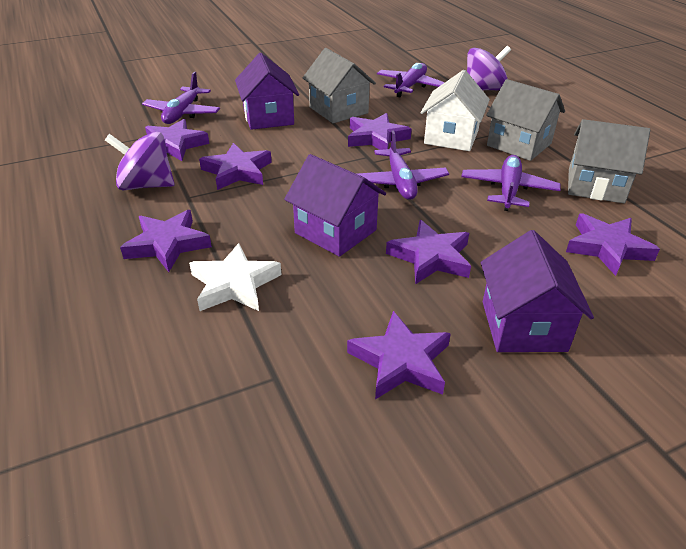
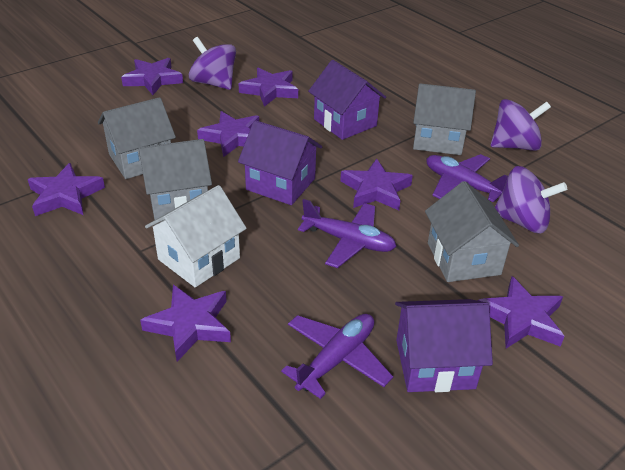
grey house: 3 -> 4
purple plane: 4 -> 3
purple spinning top: 2 -> 3
white star: 1 -> 0

